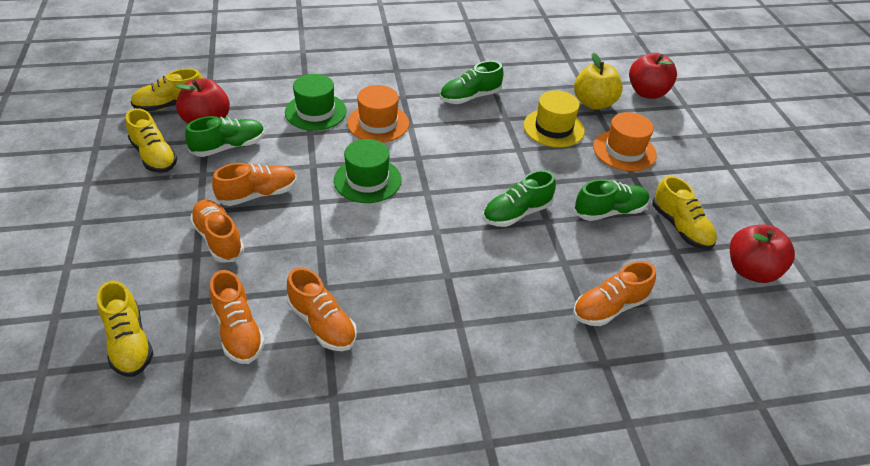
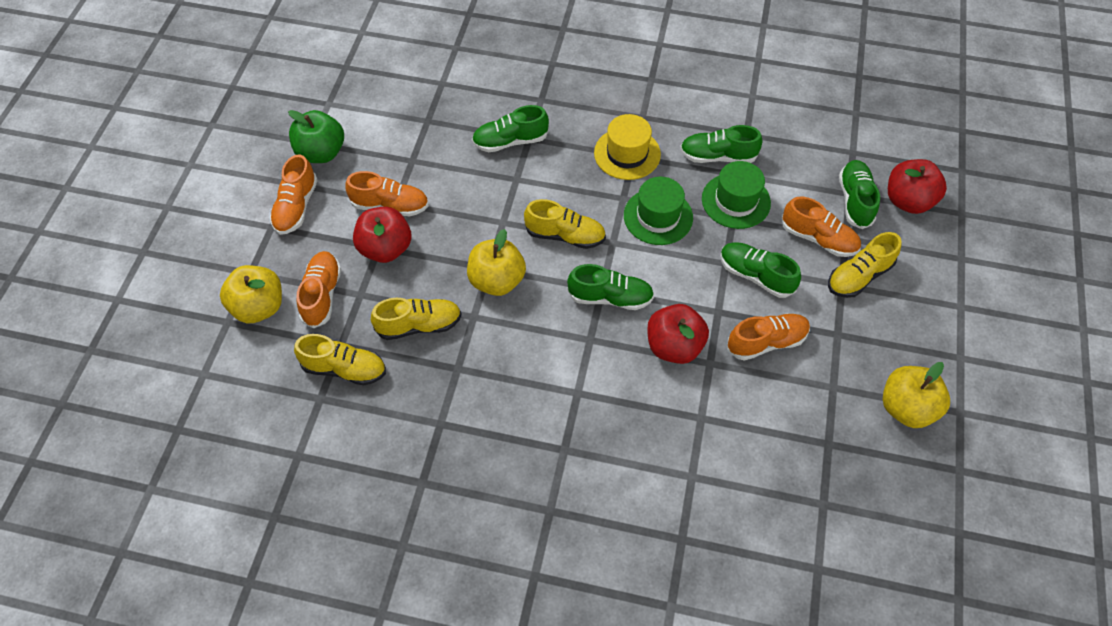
green apple: 0 -> 1
green shoe: 4 -> 5
orange hat: 2 -> 0
yellow apple: 1 -> 3

